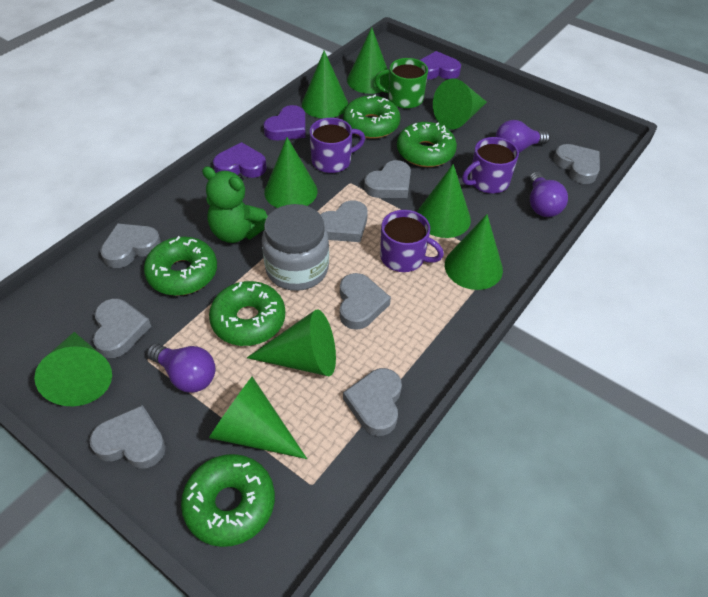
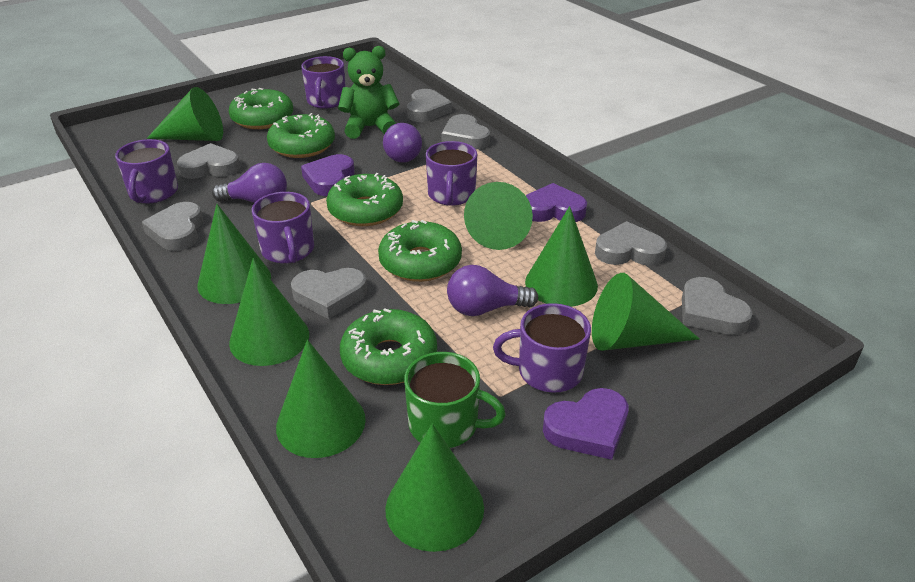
green cone: 9 -> 8
grey heart: 8 -> 7
grey jar: 1 -> 0
purple mug: 3 -> 5

